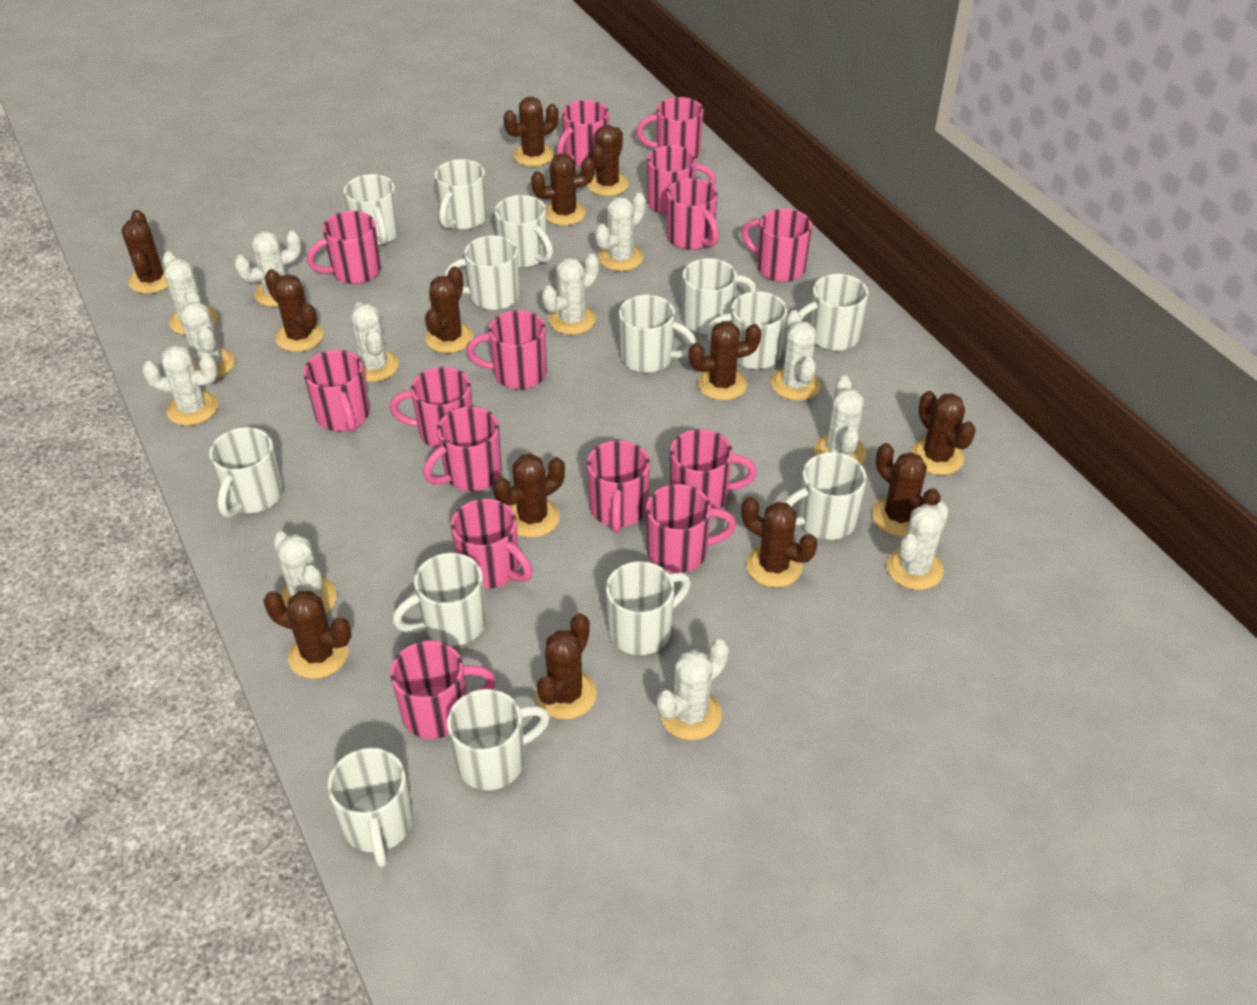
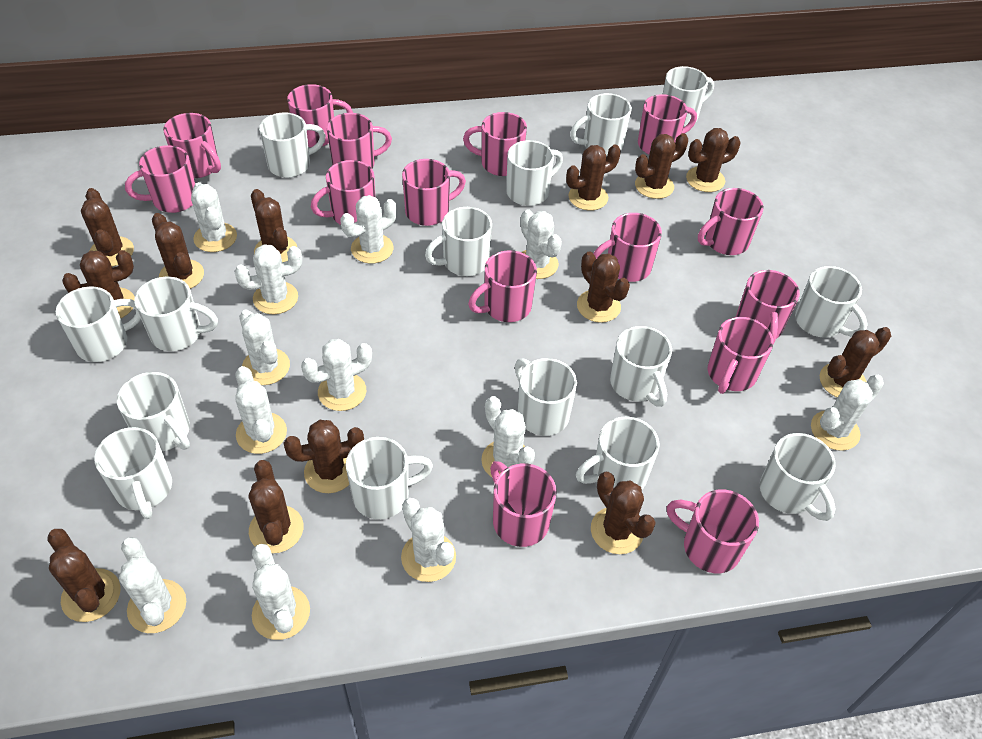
white mug: 14 -> 15

